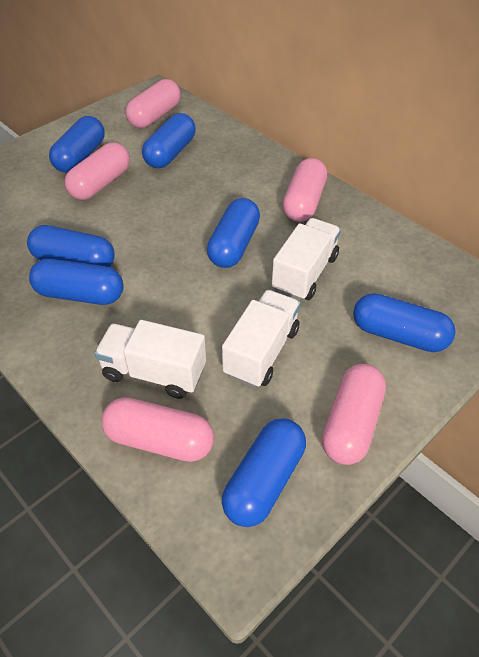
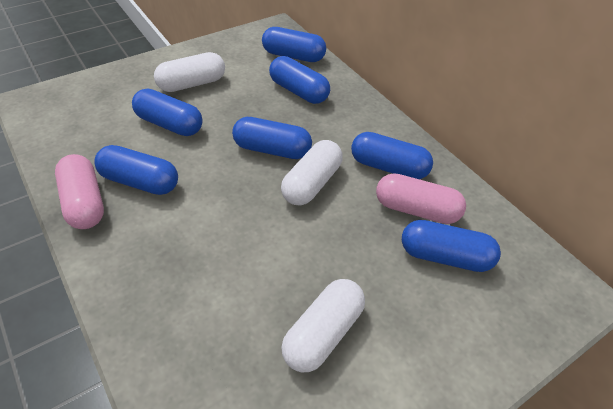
pink capsule: 5 -> 2
white capsule: 0 -> 3
white truck: 3 -> 0

